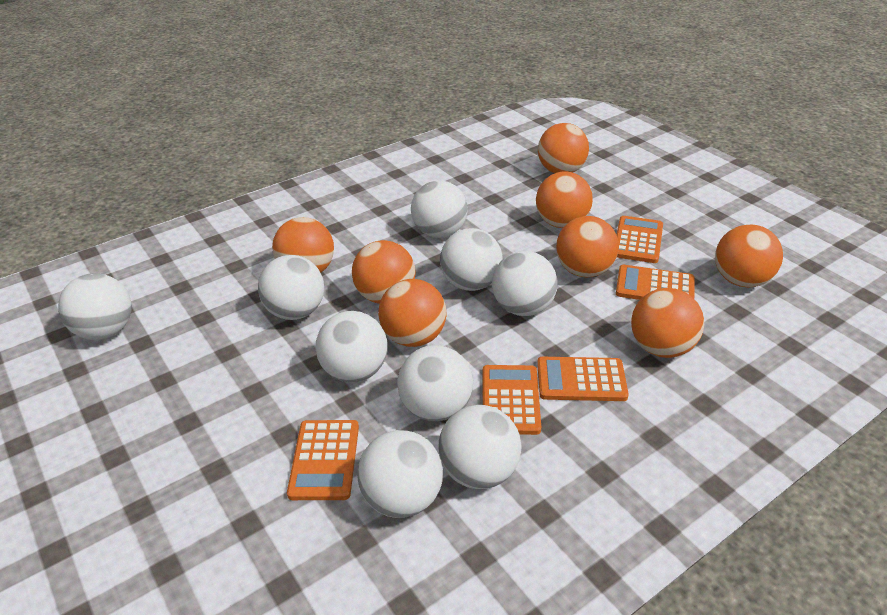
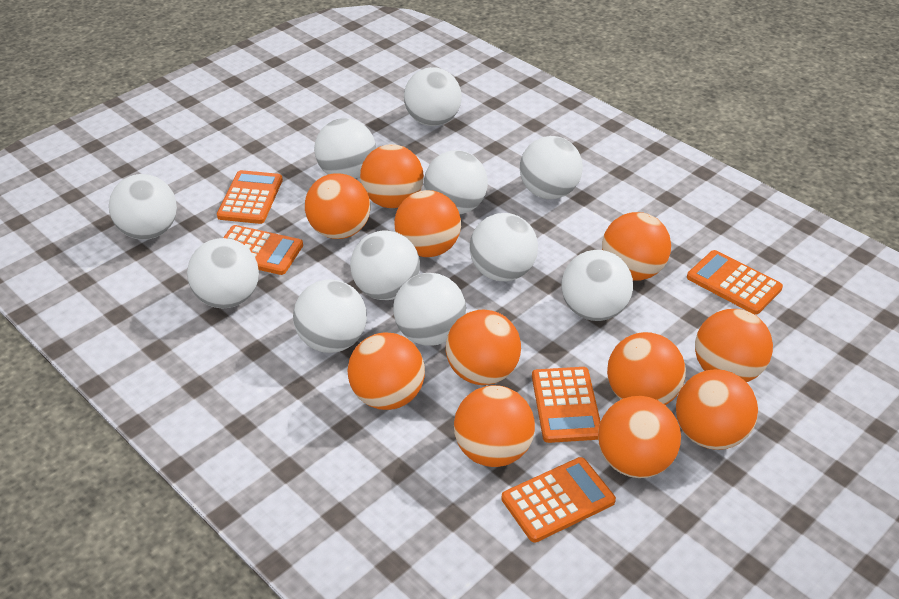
orange ball: 8 -> 11
white ball: 9 -> 11

